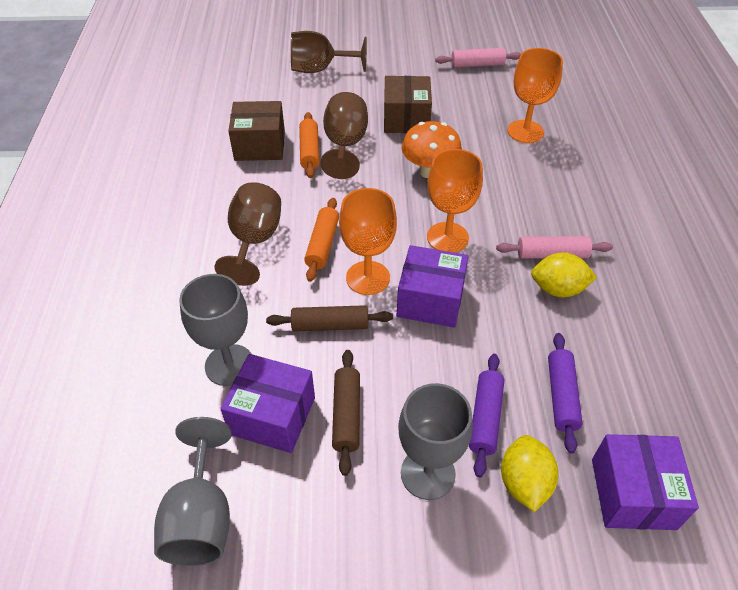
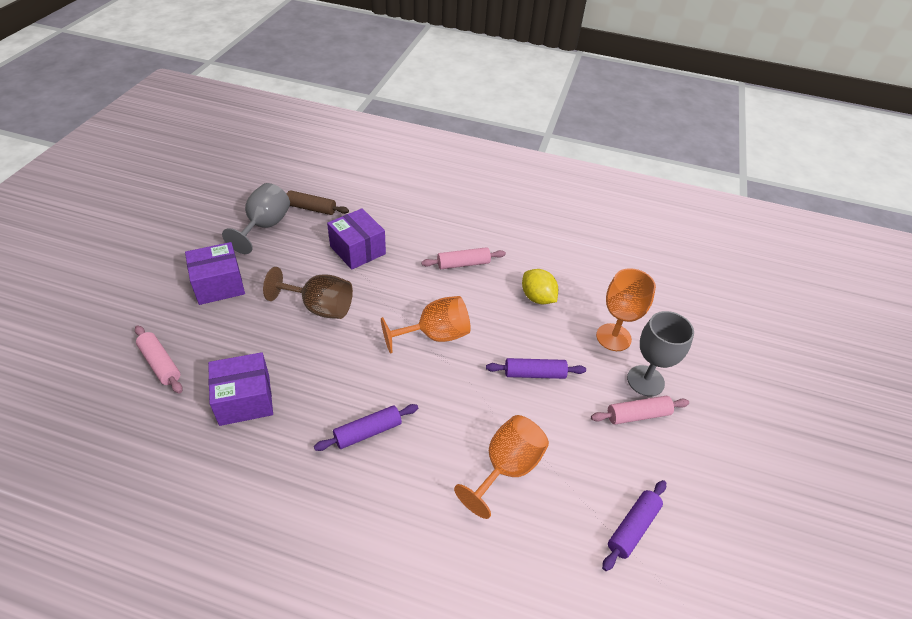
brown box: 2 -> 0
brown goblet: 3 -> 1
brown rolling pin: 2 -> 1
grey goblet: 3 -> 2
orange mushroom: 1 -> 0
orange rolling pin: 2 -> 0
pink rolling pin: 2 -> 3
purple rolling pin: 2 -> 3
yellow lemon: 2 -> 1

